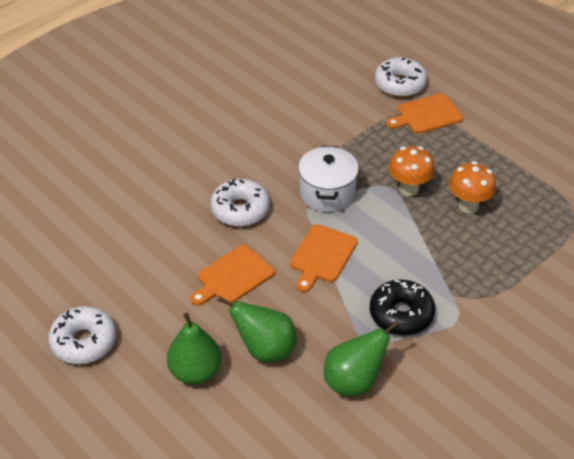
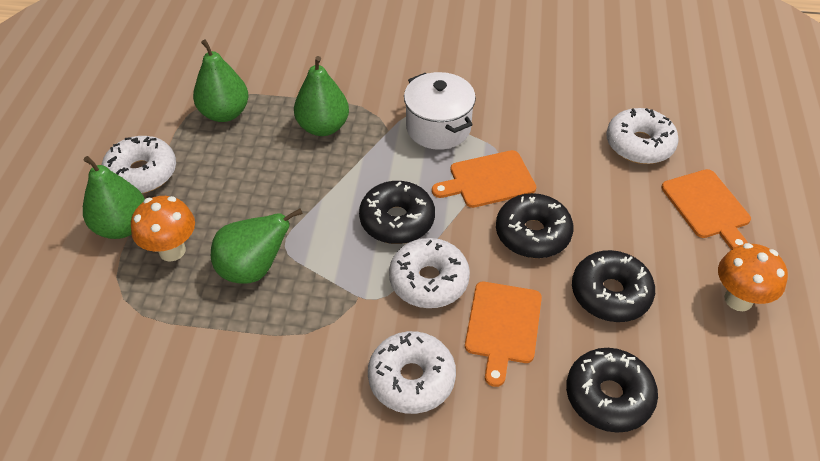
black donut: 1 -> 4
green pear: 3 -> 4
white donut: 3 -> 4

